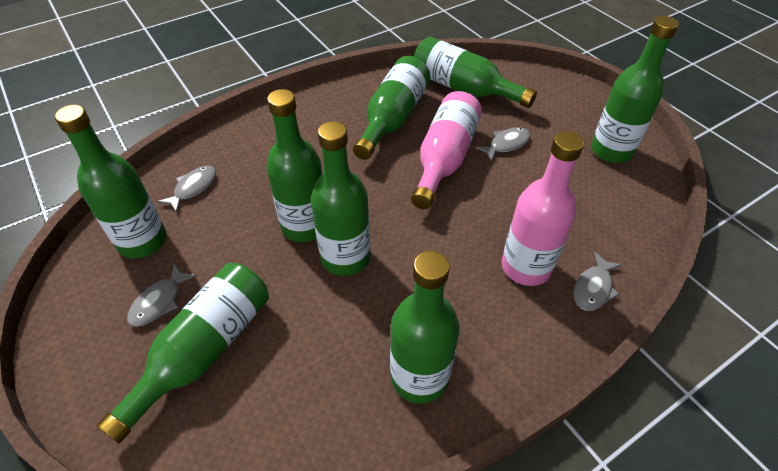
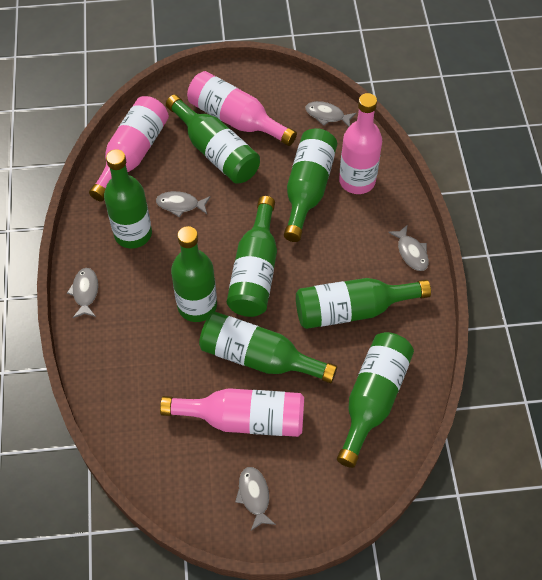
grey fish: 4 -> 5
pink bottle: 2 -> 4

